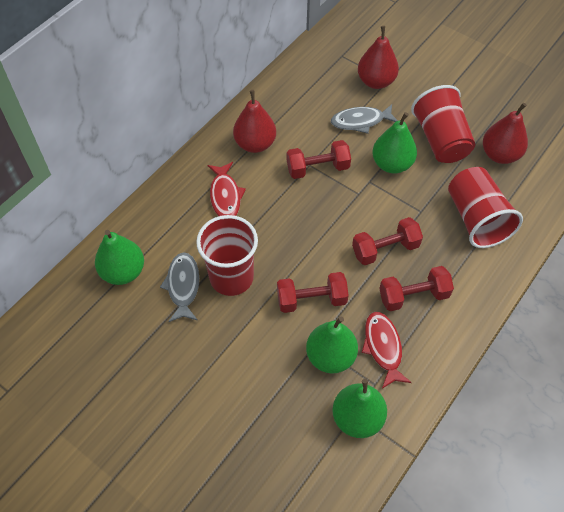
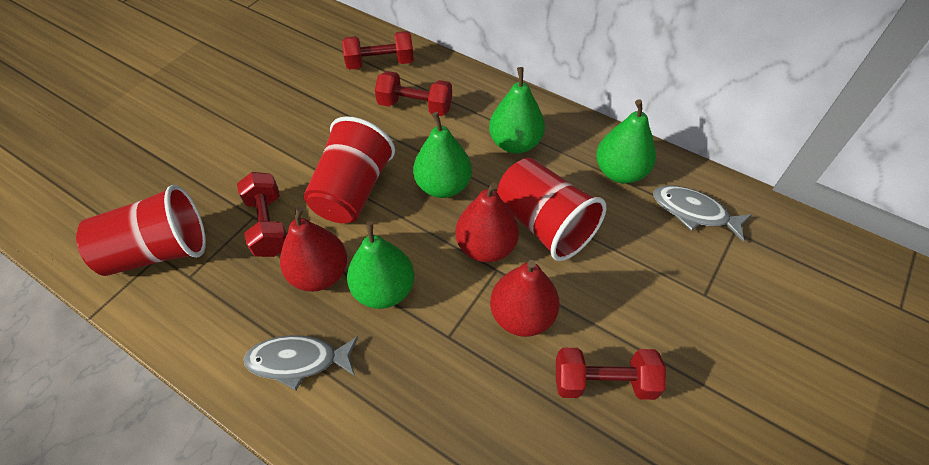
red fish: 2 -> 0

